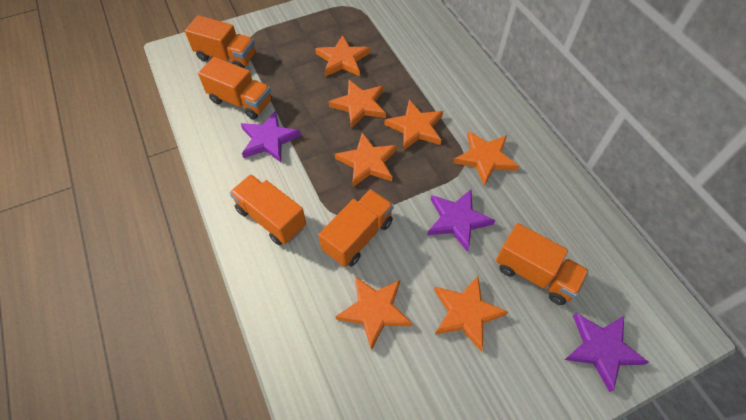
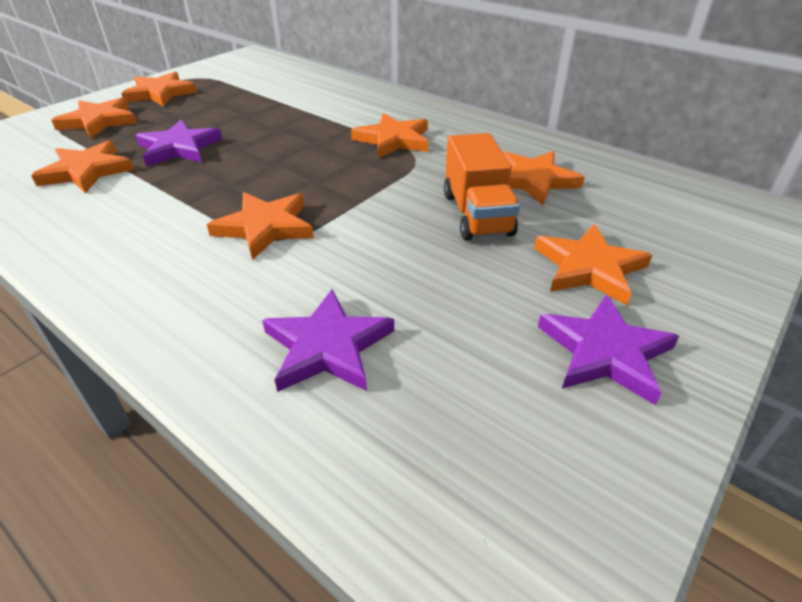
orange truck: 5 -> 1

